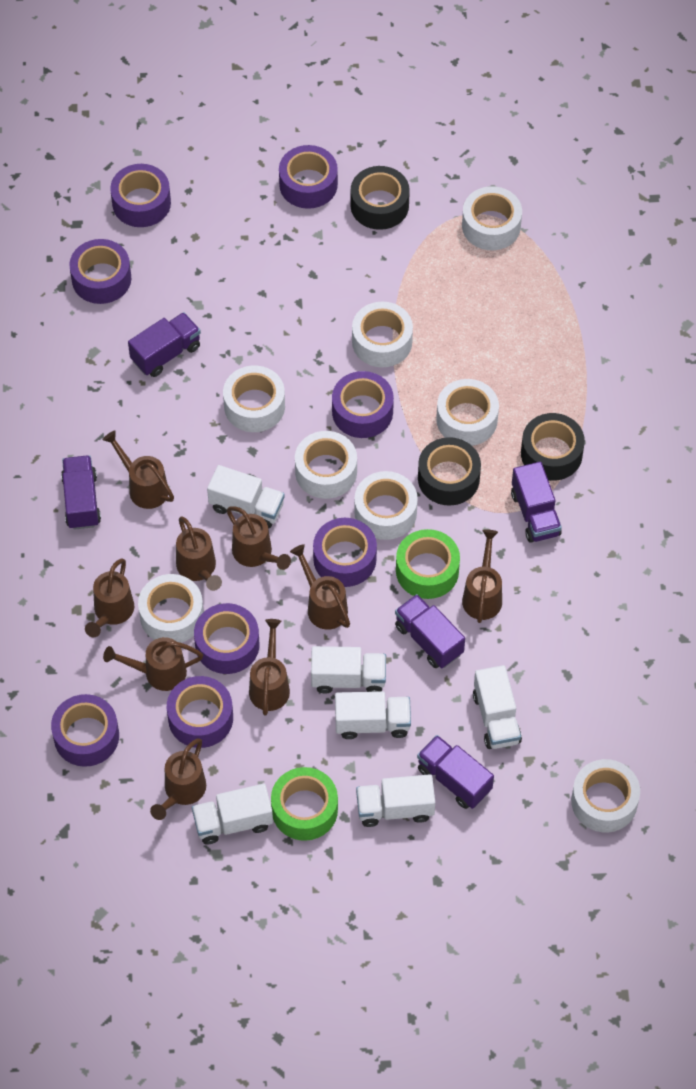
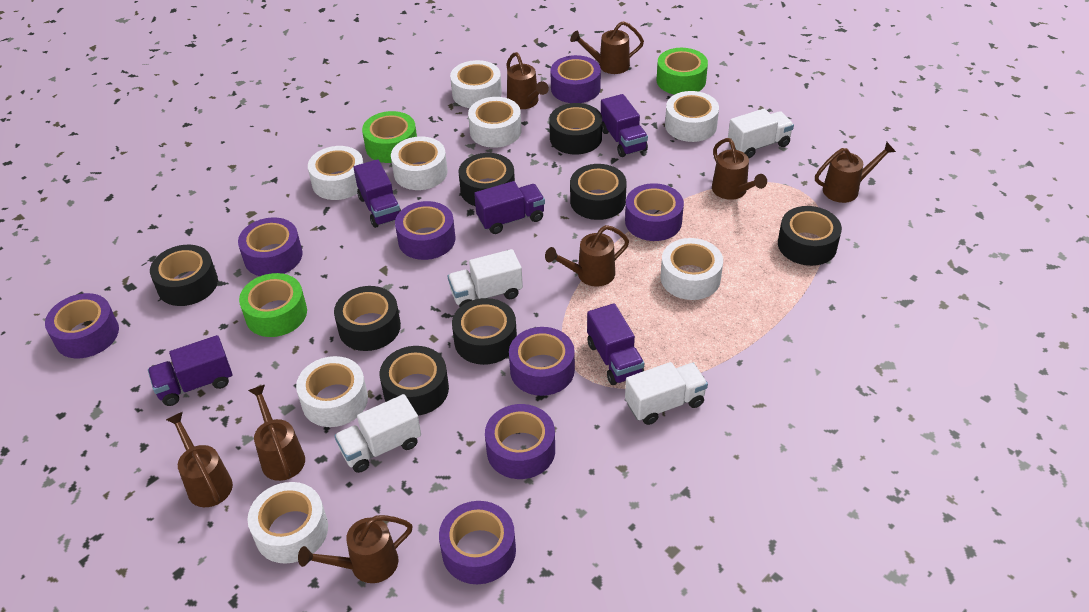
black tape: 3 -> 8
brown watering can: 9 -> 8
green tape: 2 -> 3
white truck: 6 -> 4

